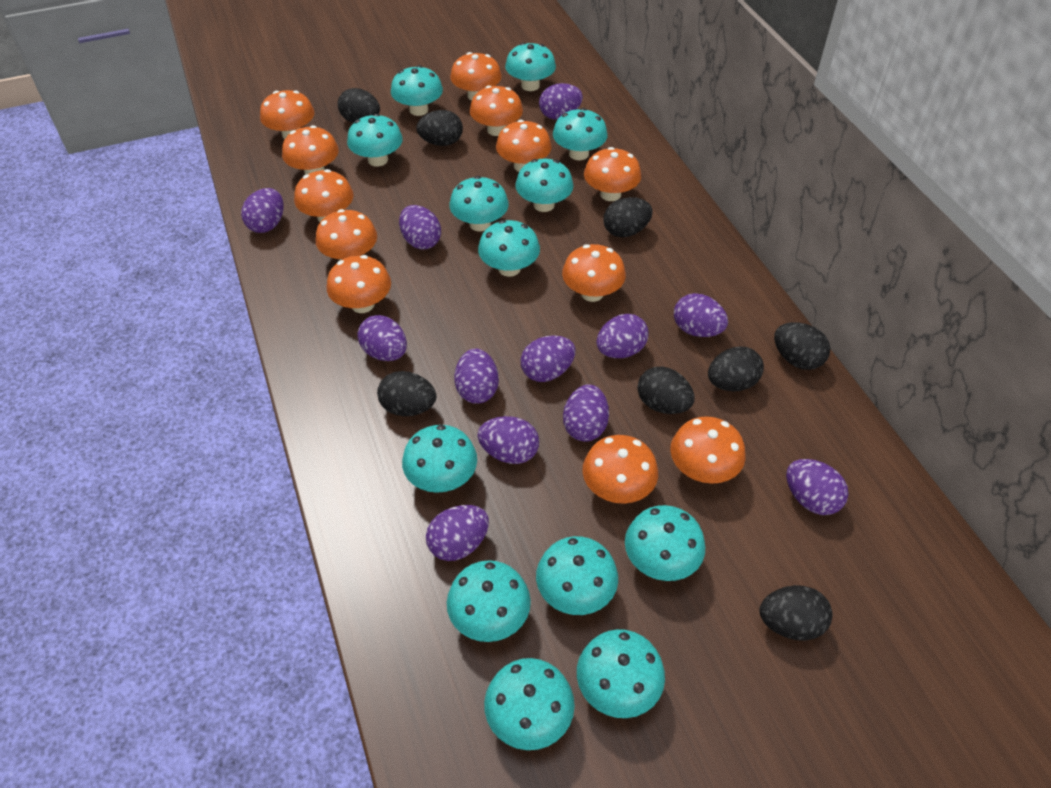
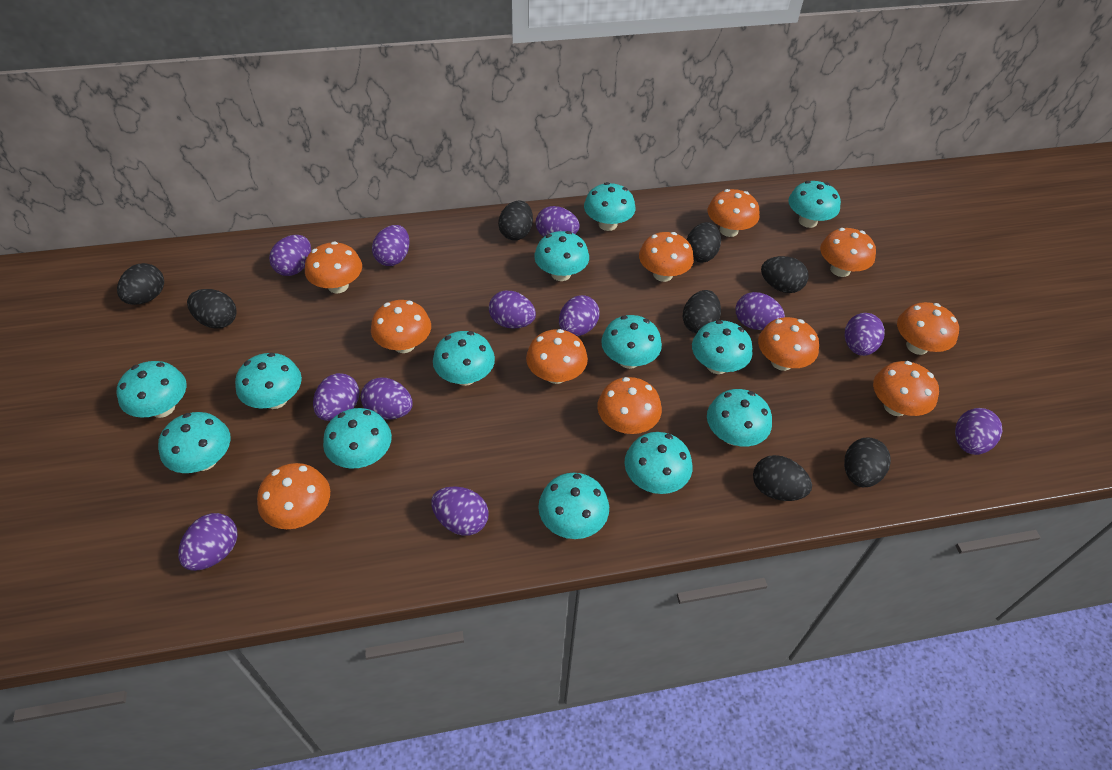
orange mushroom: 12 -> 11

